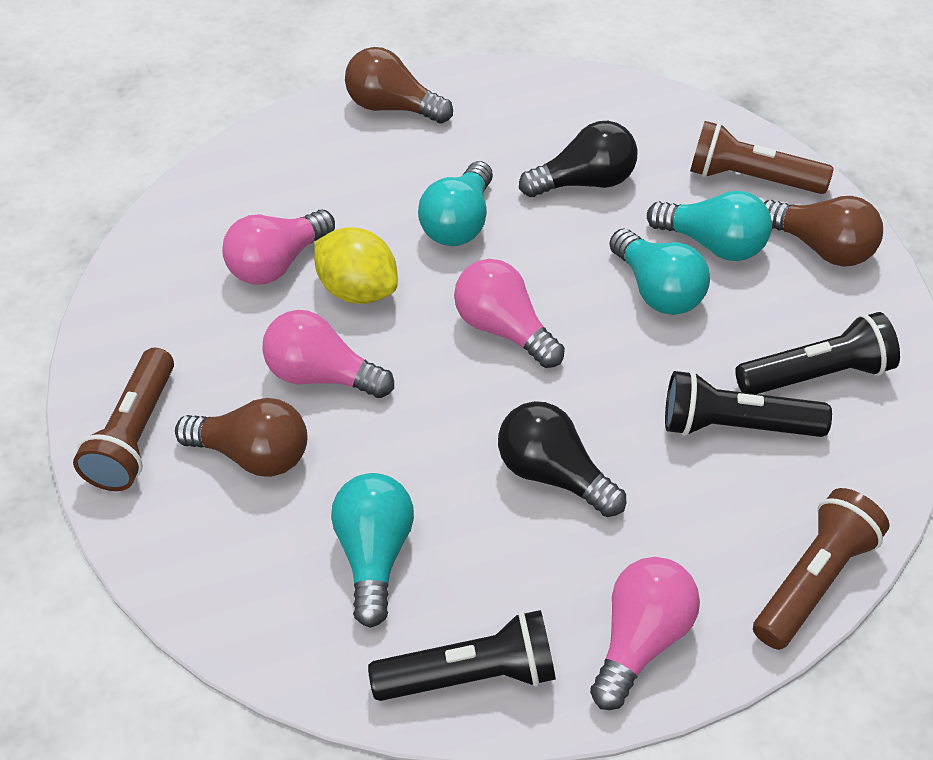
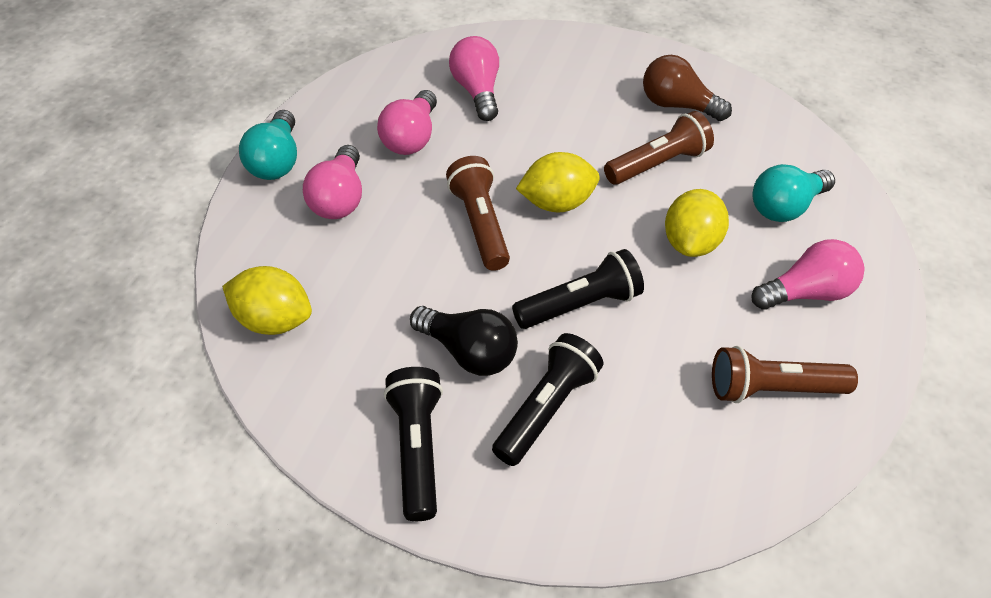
black light bulb: 2 -> 1
brown light bulb: 3 -> 1
turquoise light bulb: 4 -> 2
yellow lemon: 1 -> 3

